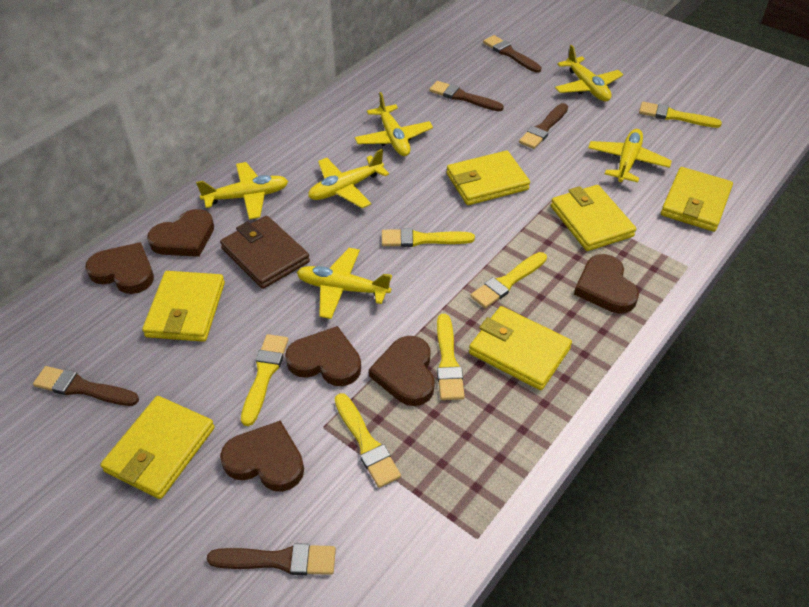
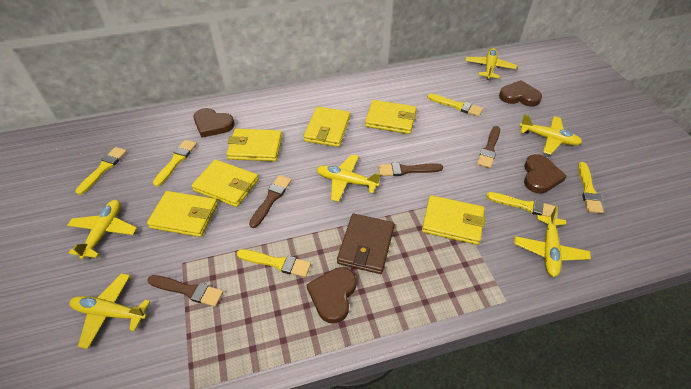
brown brush: 5 -> 4
brown heart: 6 -> 4

